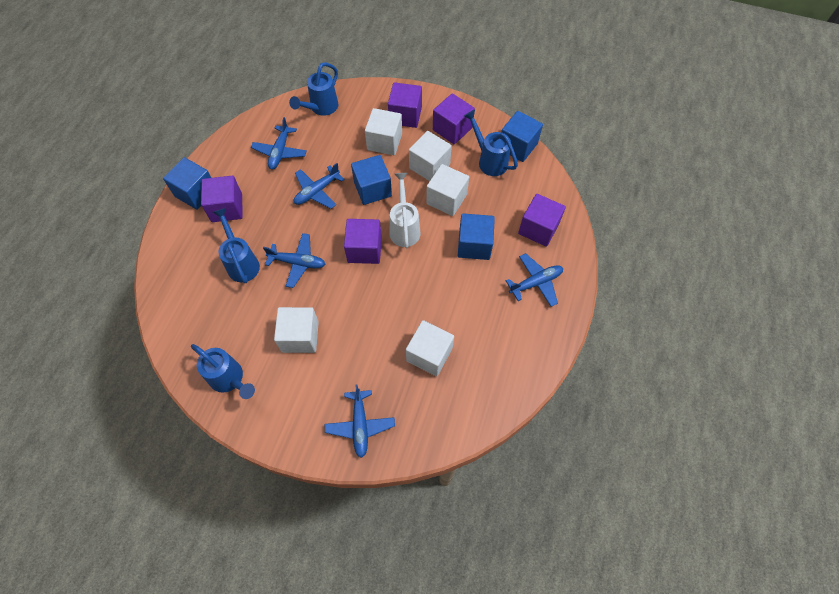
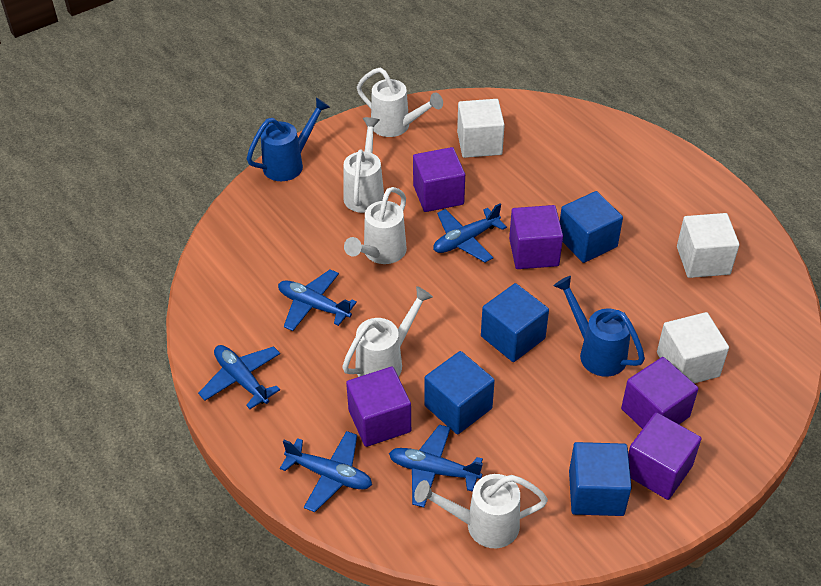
blue watering can: 4 -> 2
white cube: 5 -> 3
white watering can: 1 -> 5

